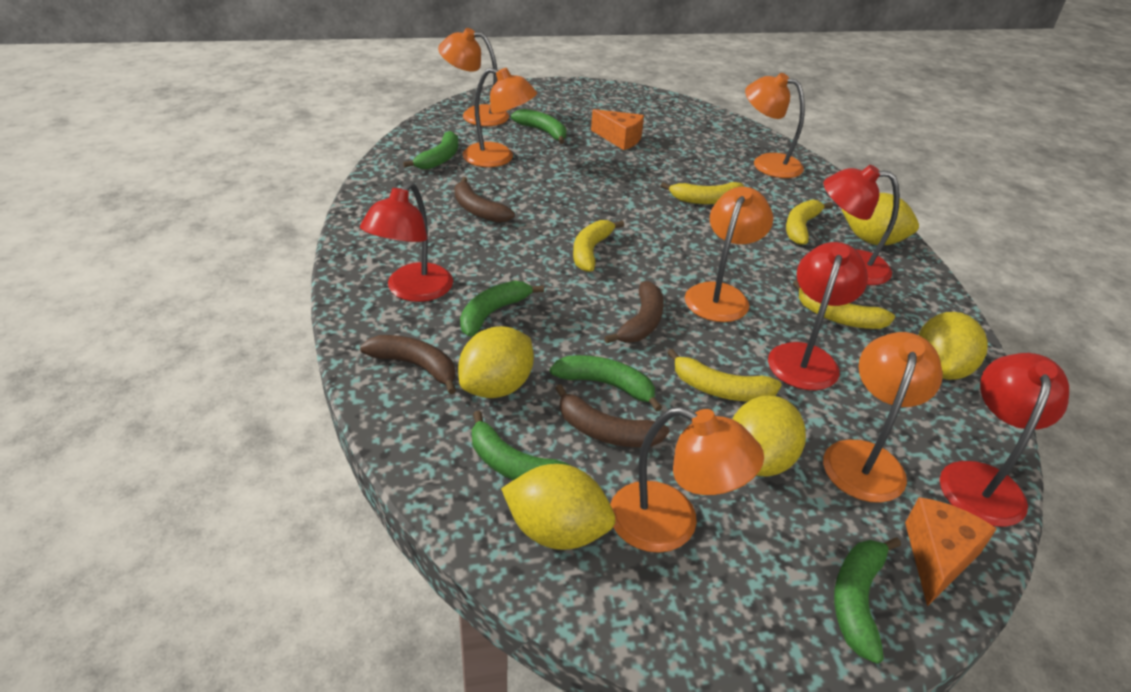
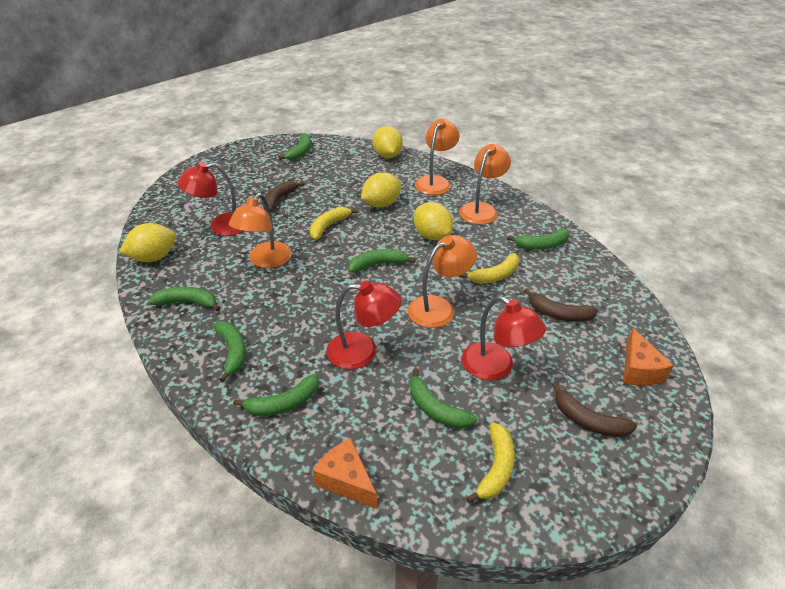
brown banana: 4 -> 3
green banana: 6 -> 7
orange lamp: 6 -> 4
red lamp: 4 -> 3
yellow banana: 5 -> 3
yellow lemon: 5 -> 4

